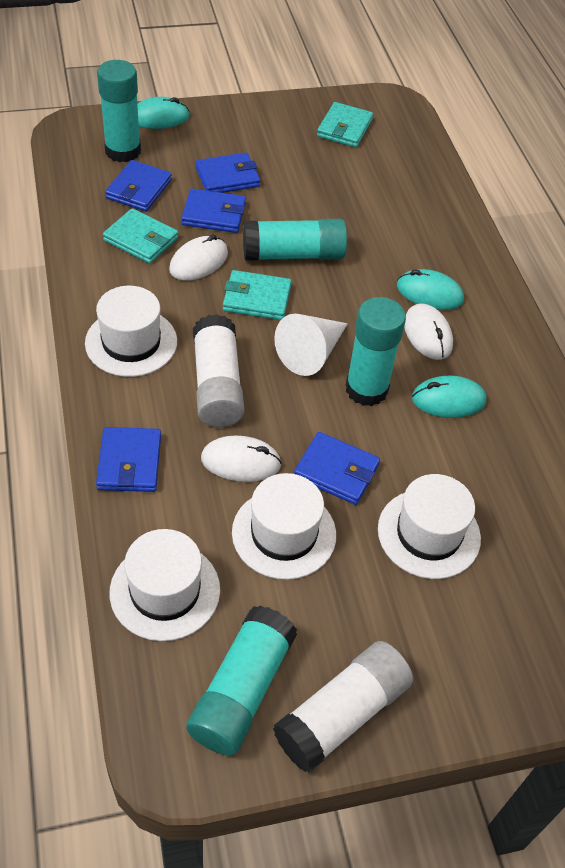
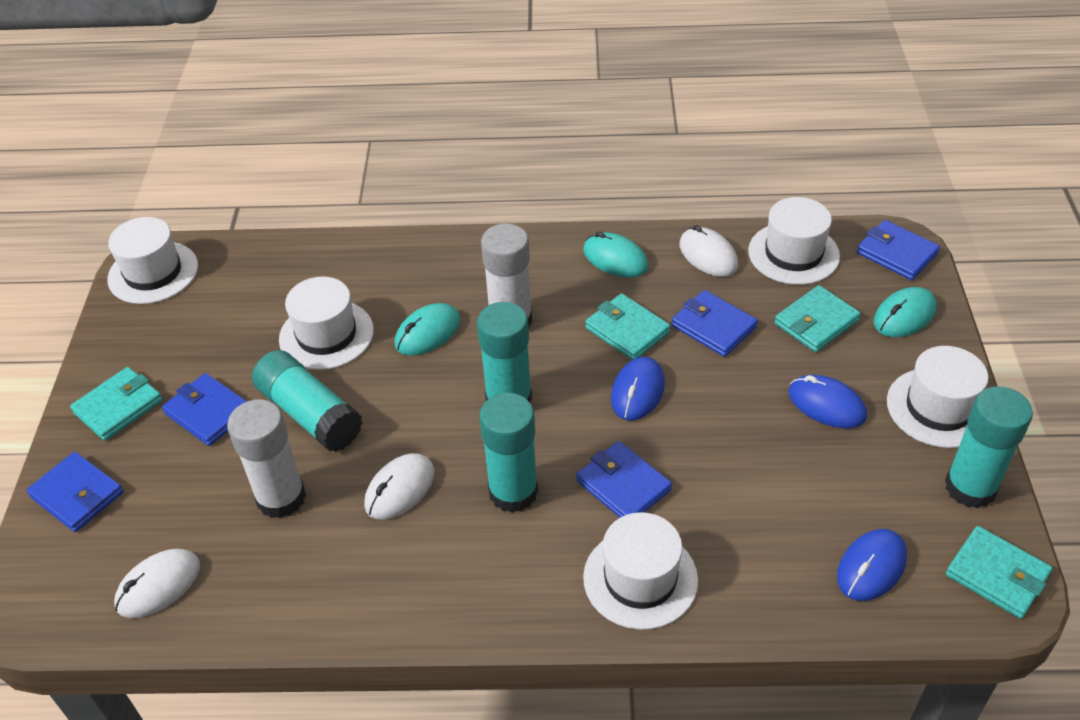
blue mouse: 0 -> 3
turquoise wallet: 3 -> 4
white cone: 1 -> 0
white hat: 4 -> 5

